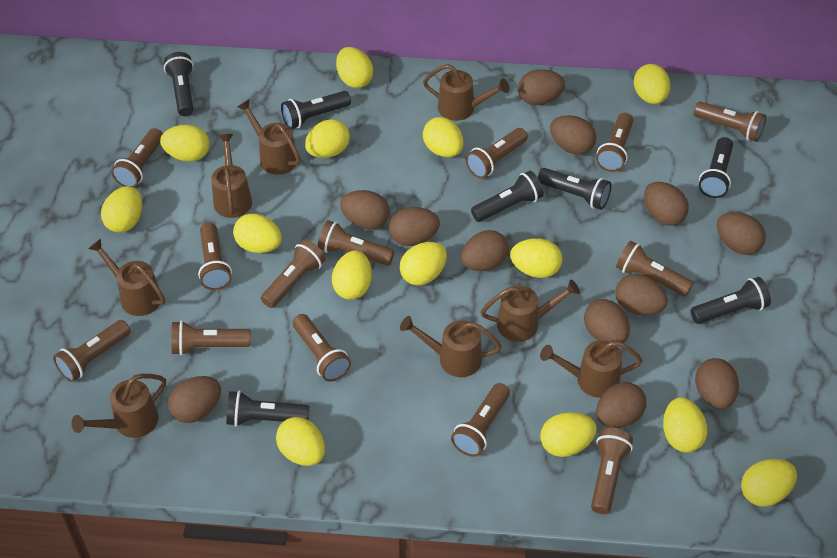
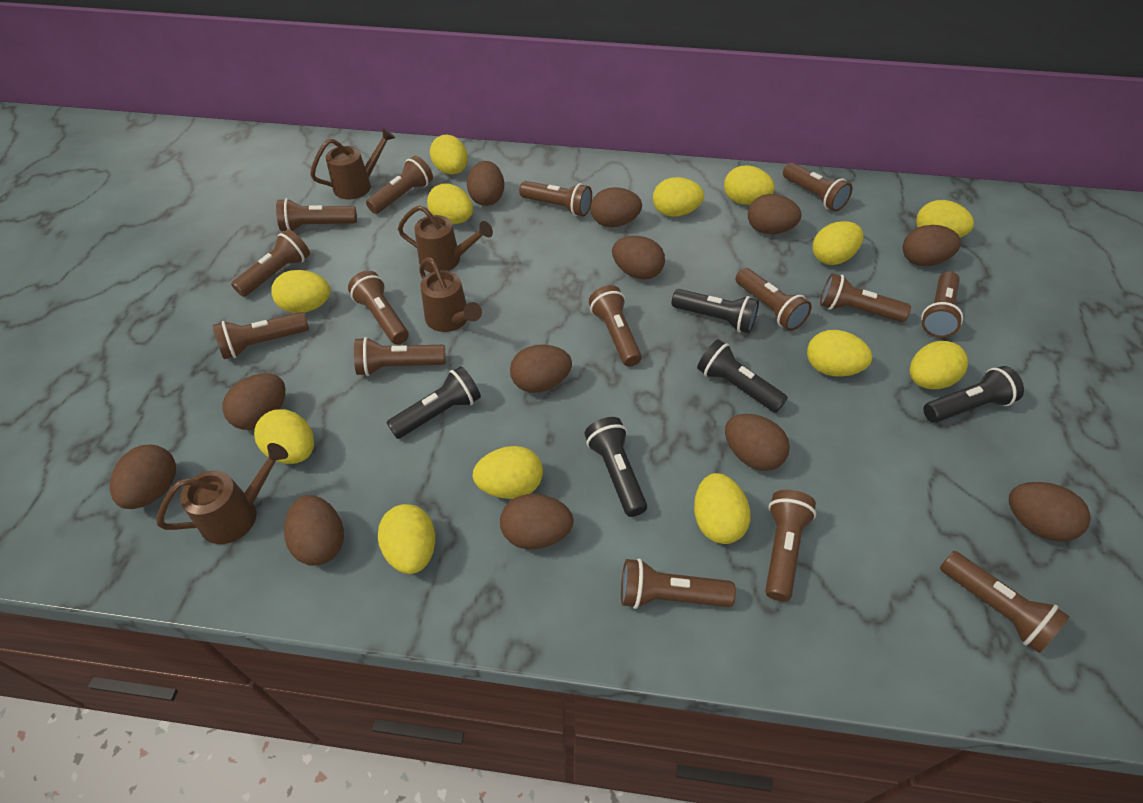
black flashlight: 7 -> 5
brown flashlight: 13 -> 15
brown watering can: 8 -> 4
yellow egg: 14 -> 13

